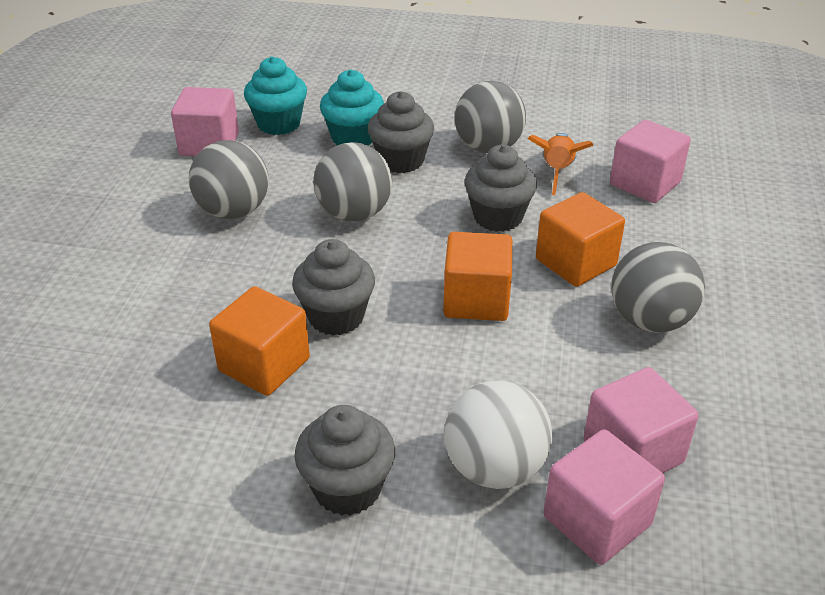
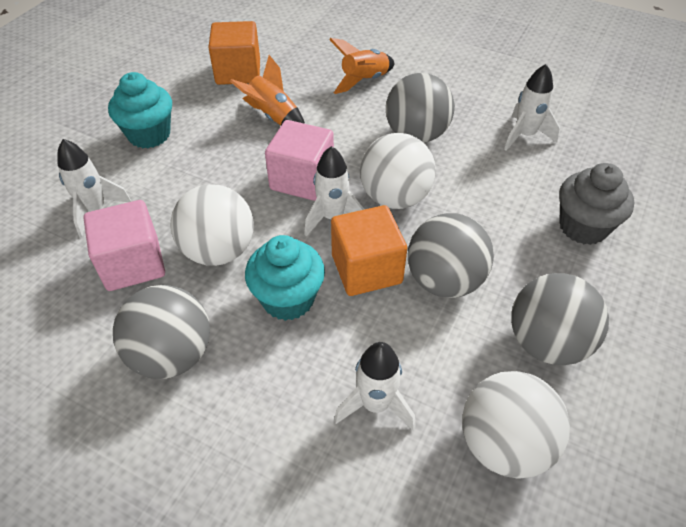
grey cupcake: 4 -> 1
orange cube: 3 -> 2
orange rocket: 1 -> 2
pink cube: 4 -> 2
white ball: 1 -> 3
white rocket: 0 -> 4

